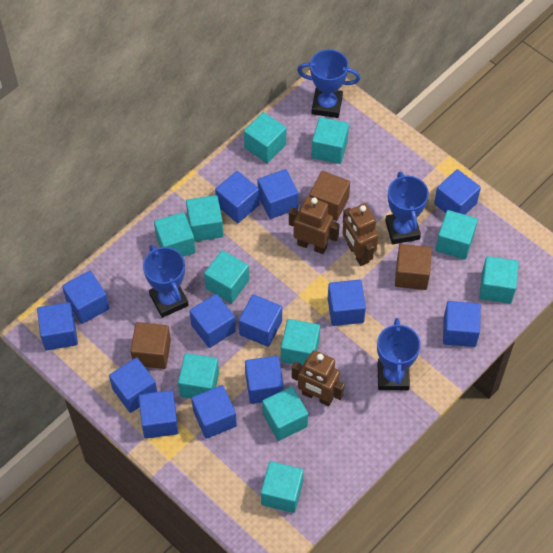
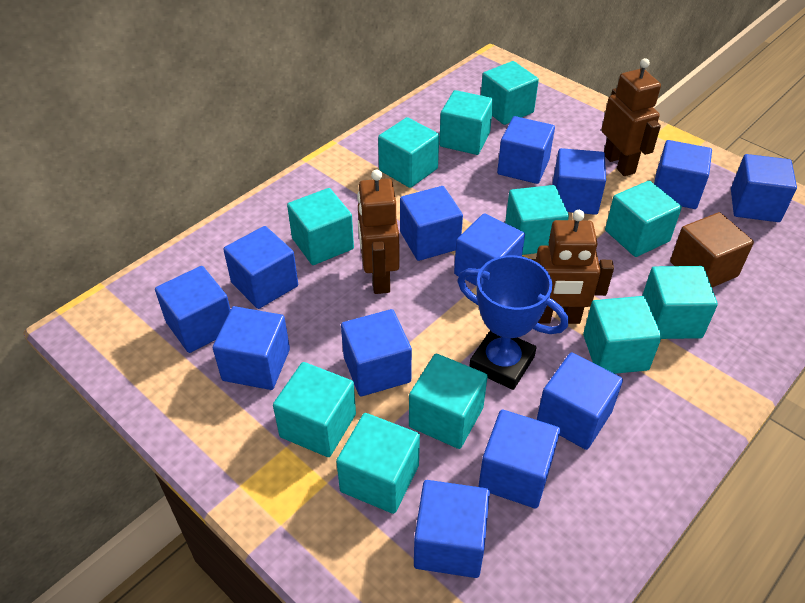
blue trophy: 4 -> 1
brown cube: 3 -> 1

